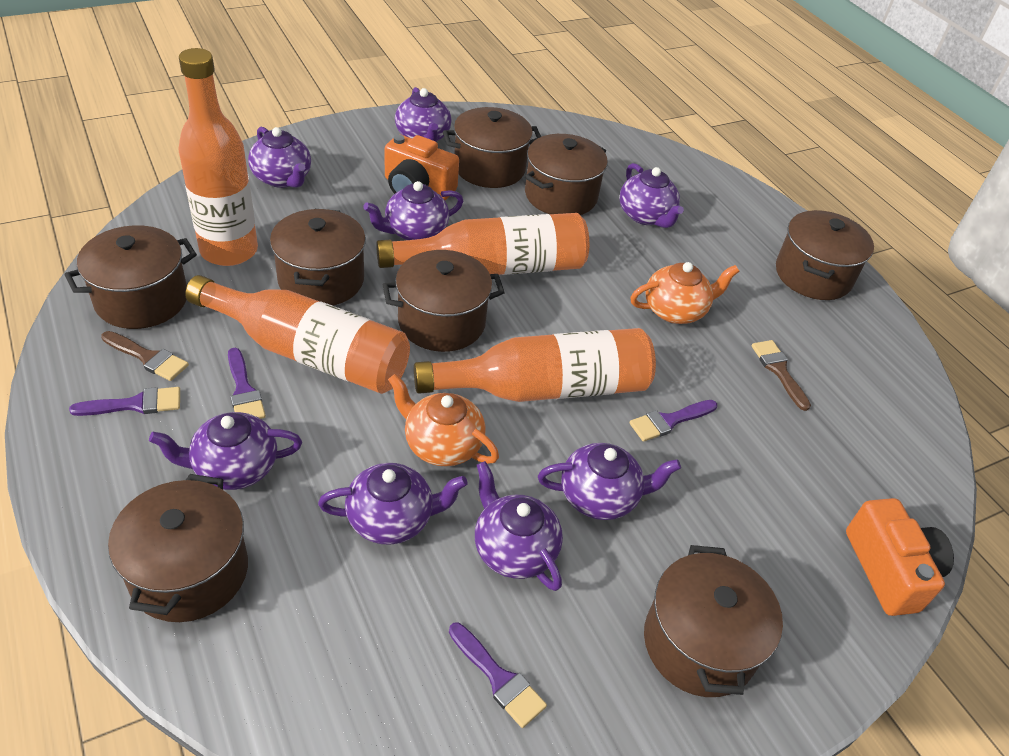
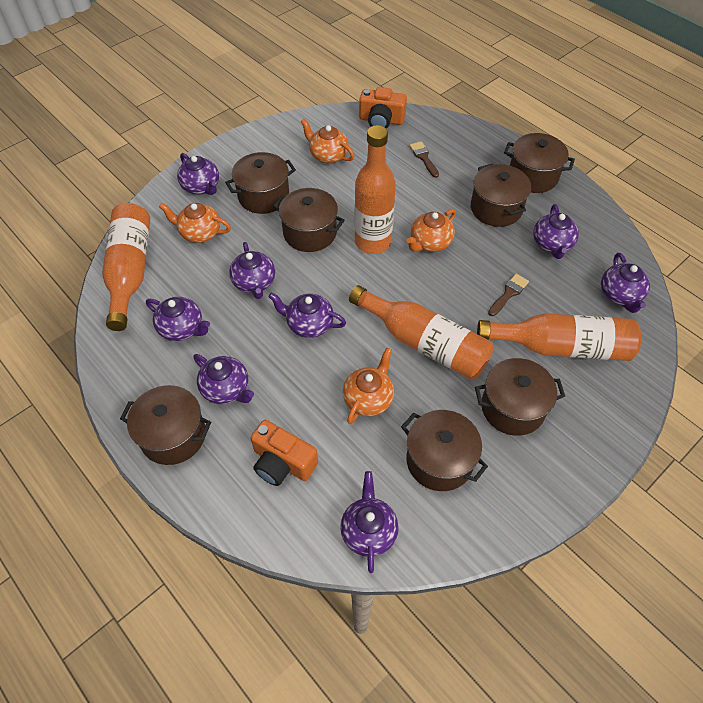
brown pot: 8 -> 7
orange teapot: 2 -> 4
purple brush: 4 -> 0

